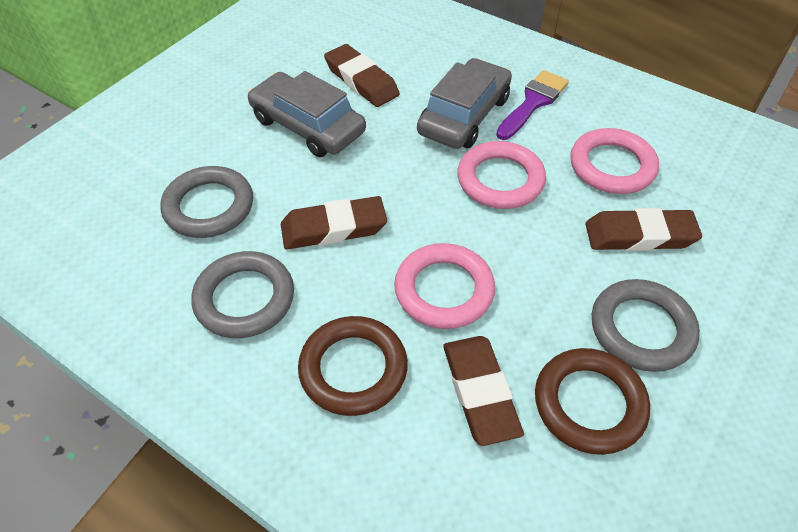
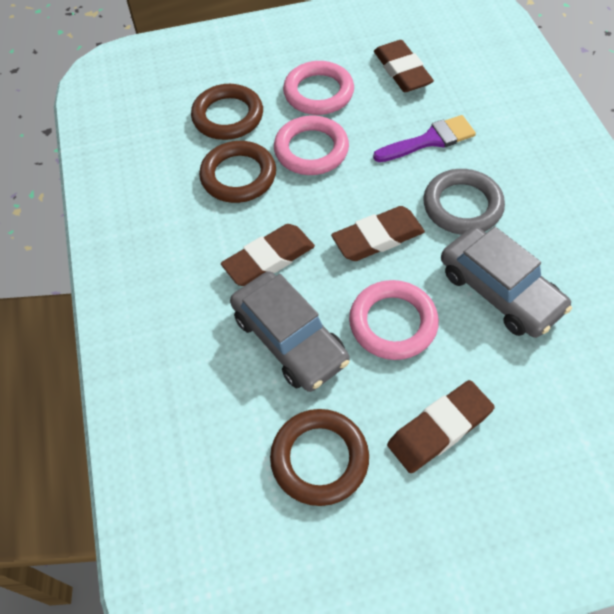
brown ring: 2 -> 3
grey ring: 3 -> 1

